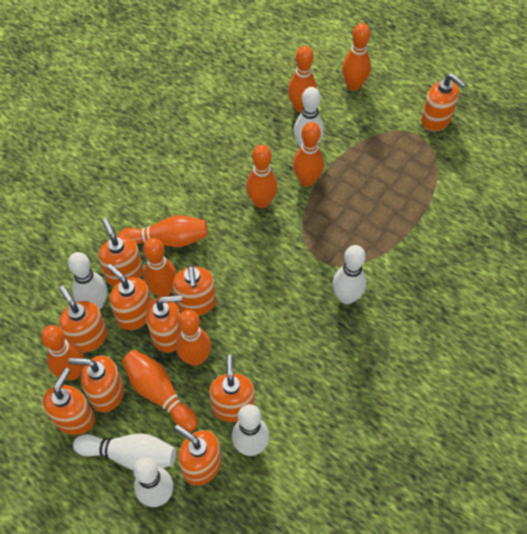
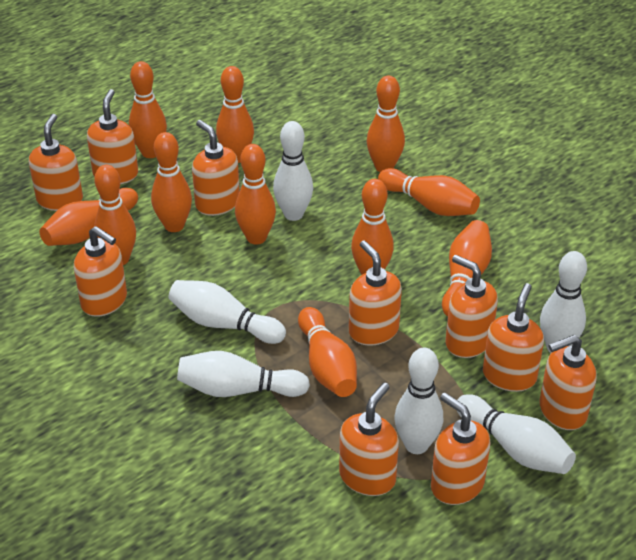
orange bowling pin: 9 -> 11

